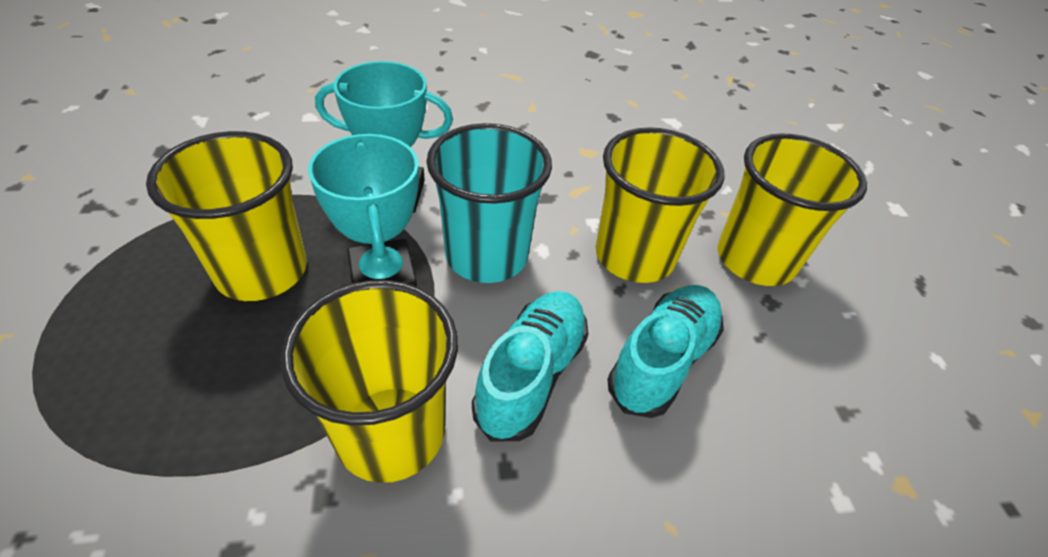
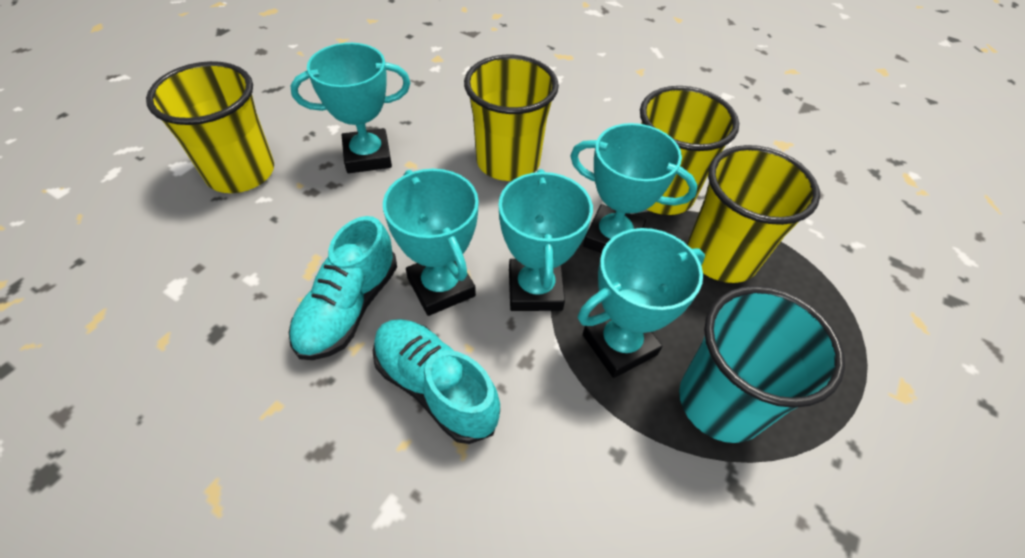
turquoise trophy: 2 -> 5

